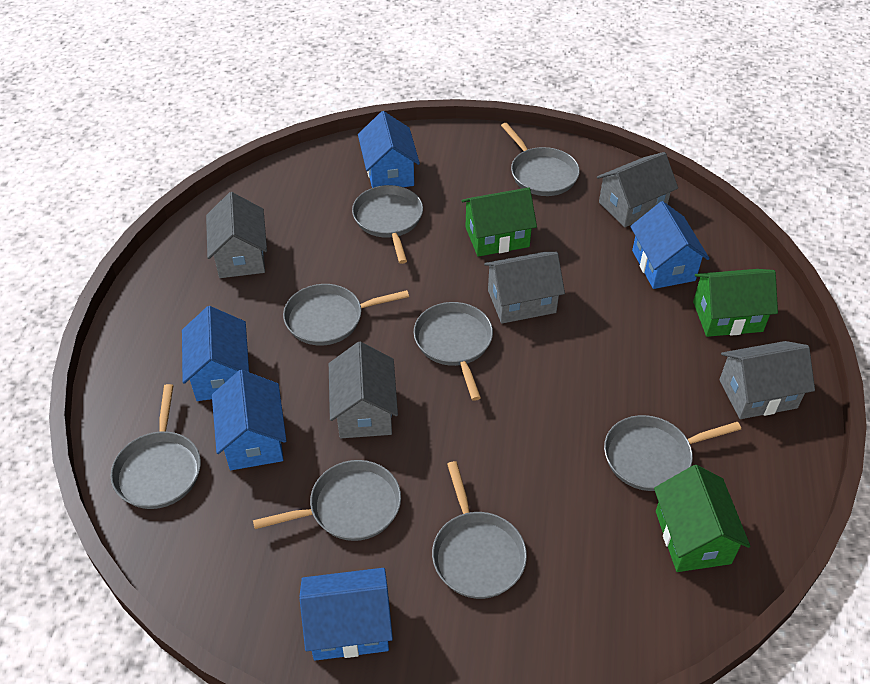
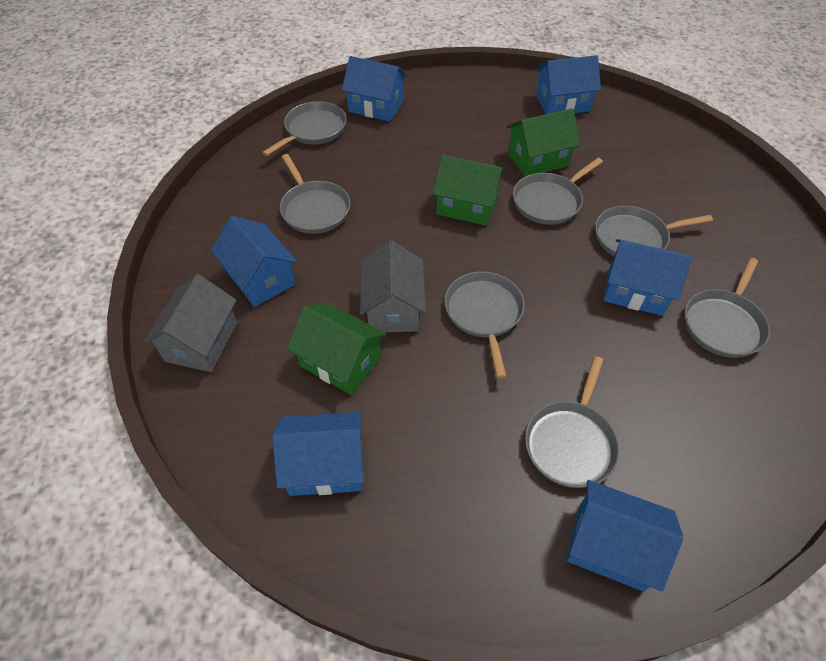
blue house: 5 -> 6
grey house: 5 -> 2
grey pan: 8 -> 7

